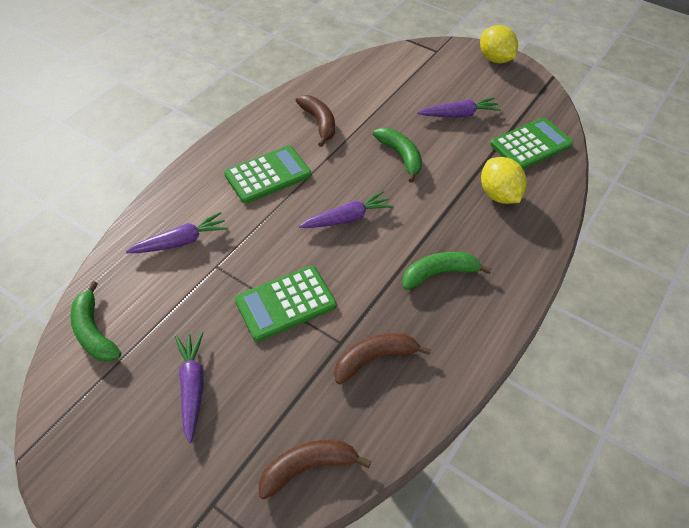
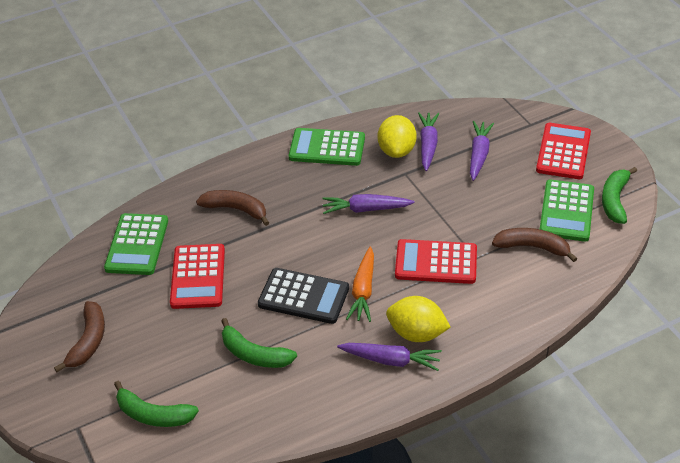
black calculator: 0 -> 1
orange carrot: 0 -> 1
red calculator: 0 -> 3

